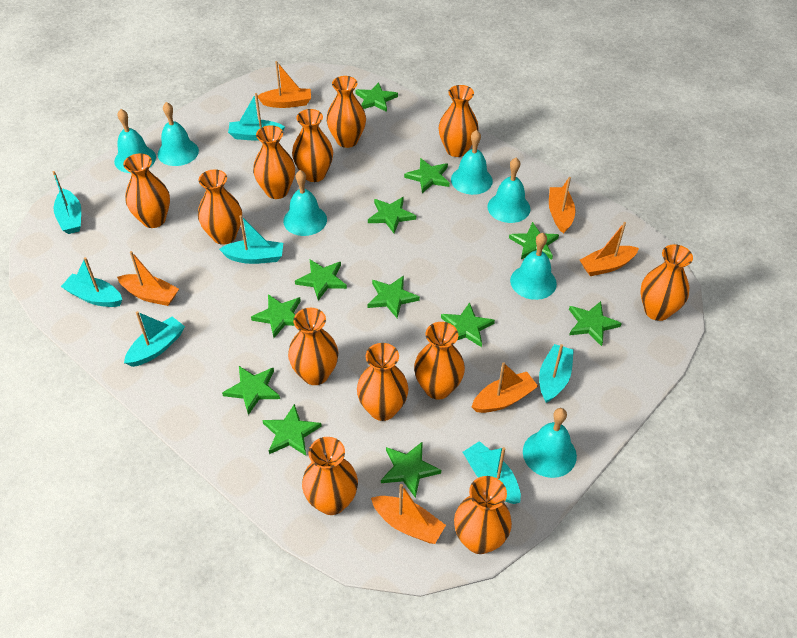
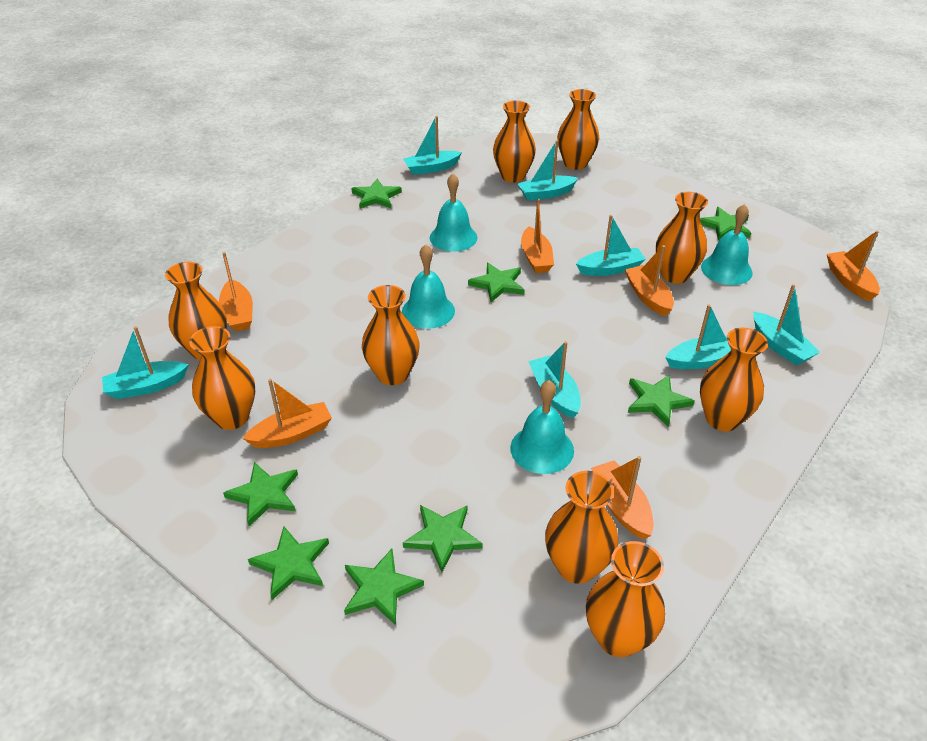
green star: 12 -> 8
orange vase: 12 -> 9
turquoise bell: 7 -> 4

